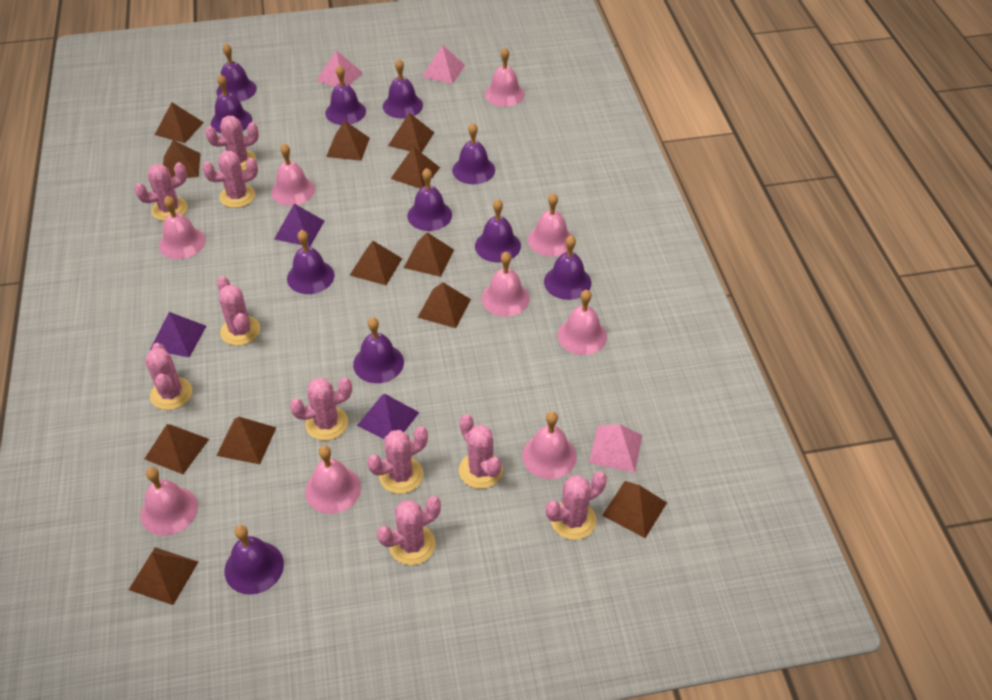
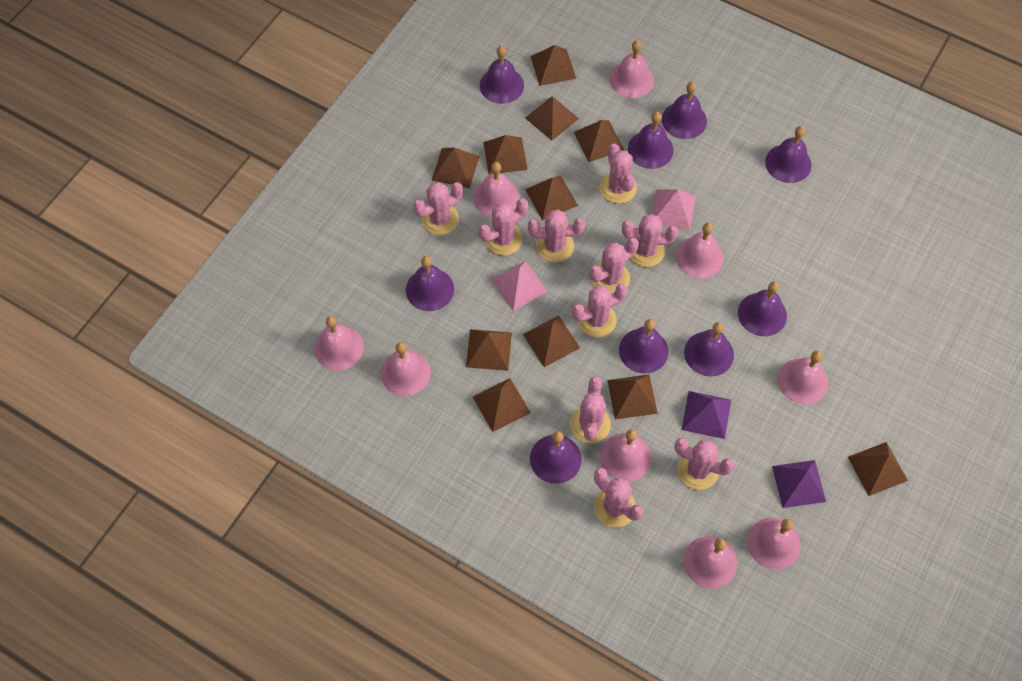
brown pyramid: 12 -> 11
pink pyramid: 3 -> 2
purple bell: 11 -> 9
purple pyramid: 3 -> 2

